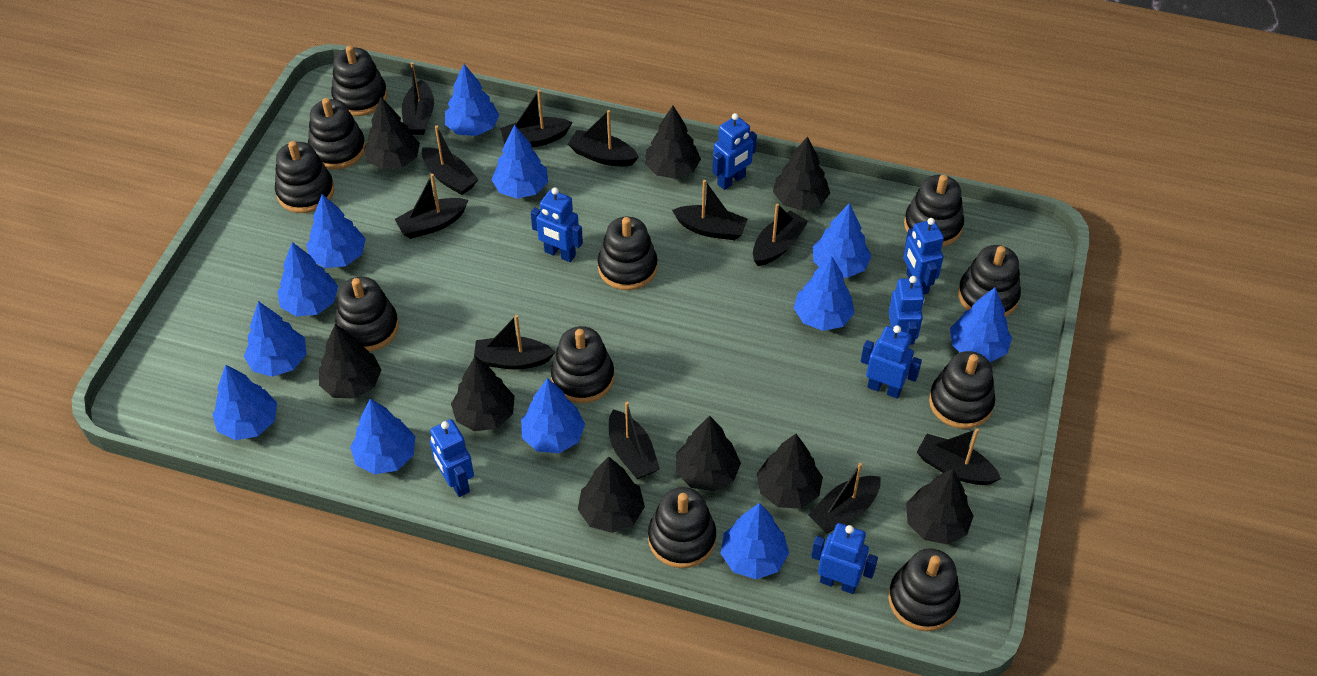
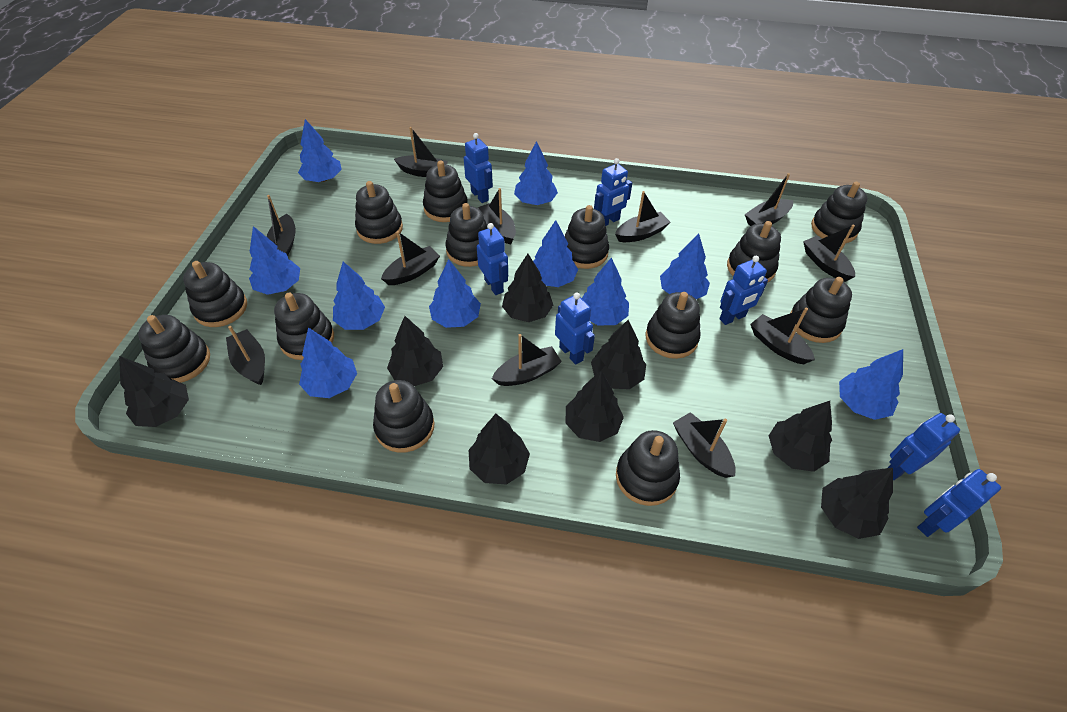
black stacking toy: 11 -> 13
black tree: 9 -> 8
blue tree: 12 -> 10

